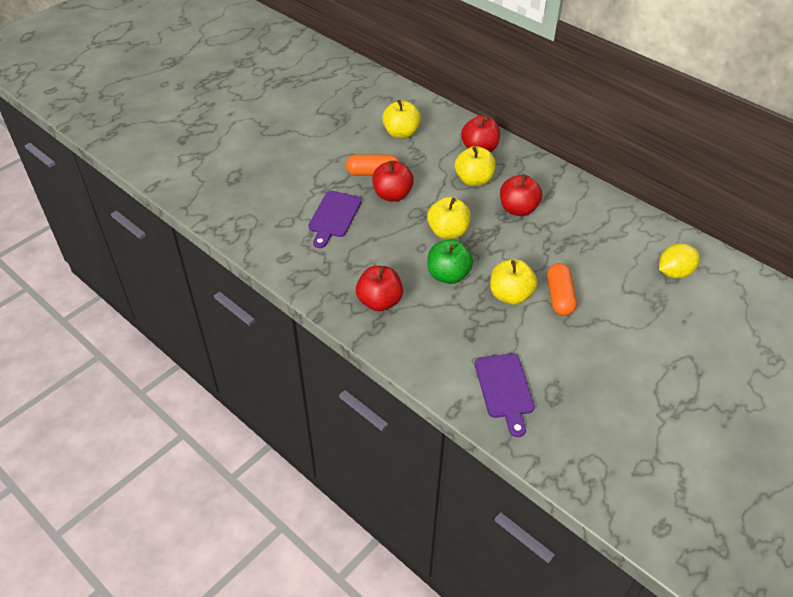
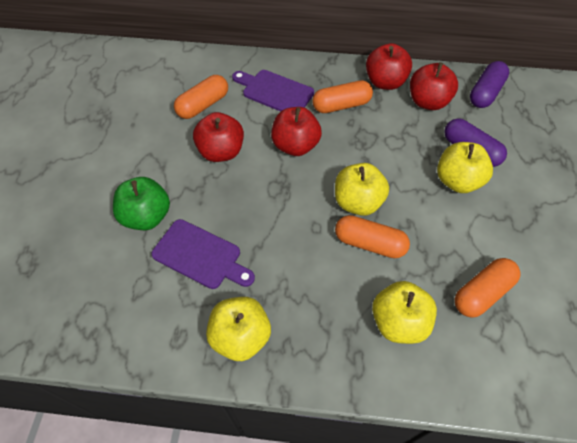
orange capsule: 2 -> 4
purple capsule: 0 -> 2
yellow lemon: 1 -> 0

